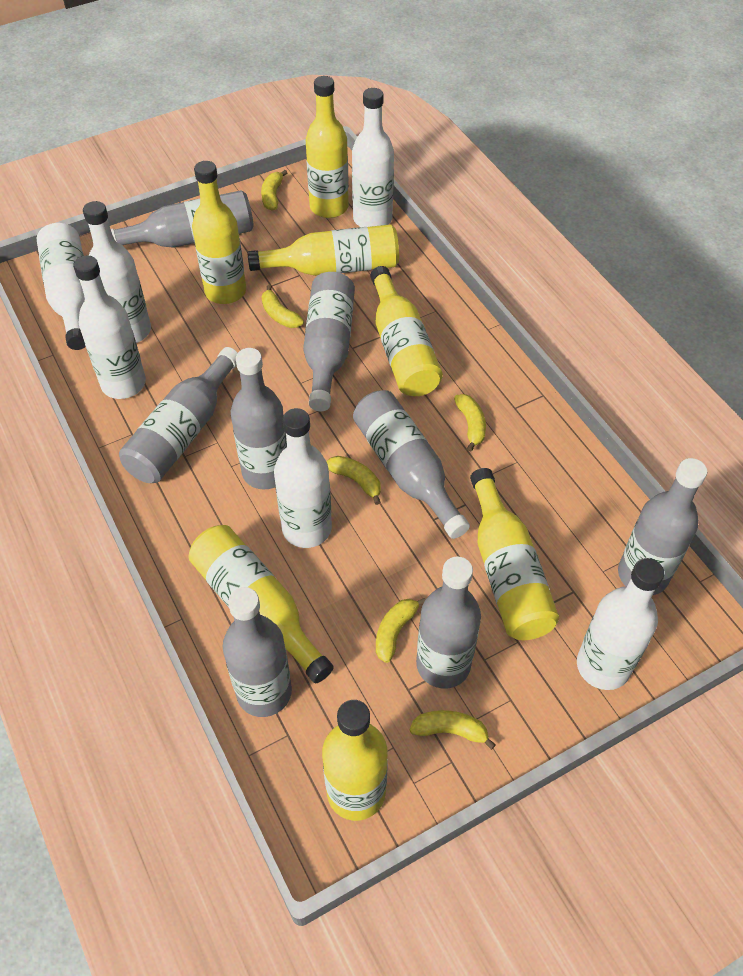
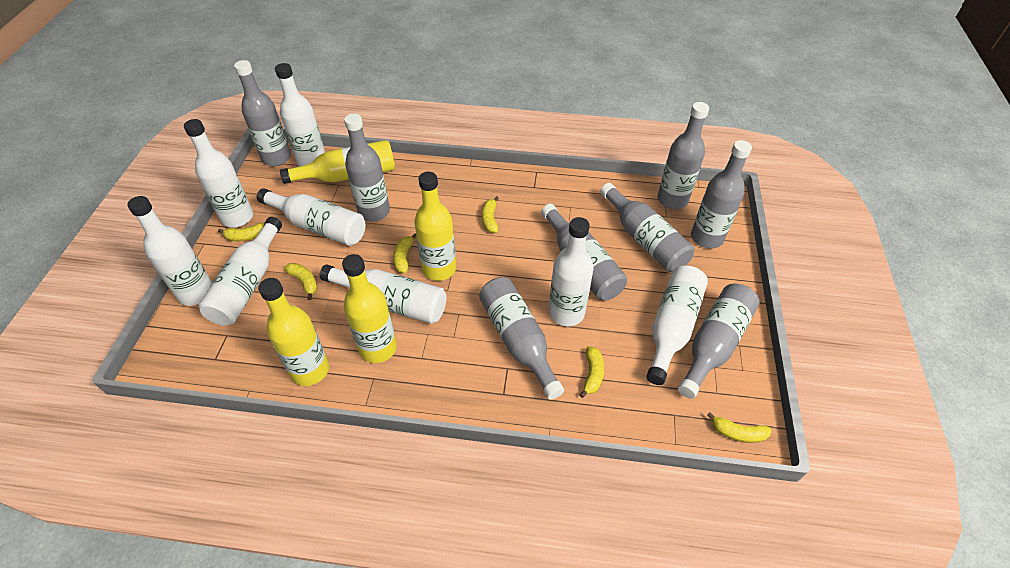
white bottle: 6 -> 8
yellow bottle: 7 -> 4

